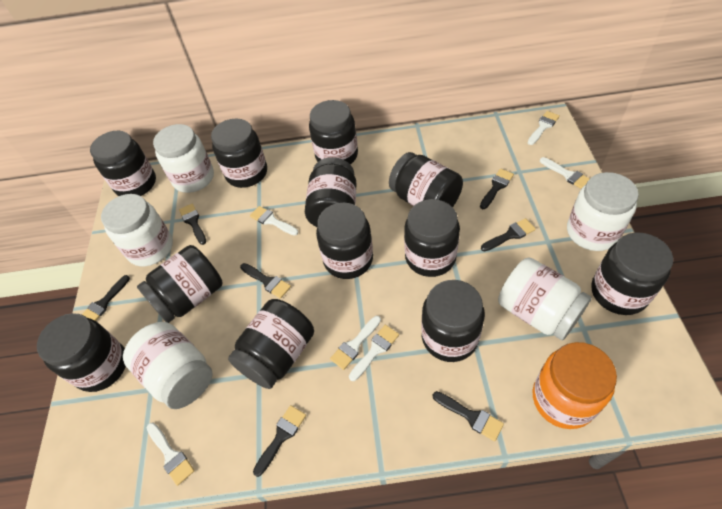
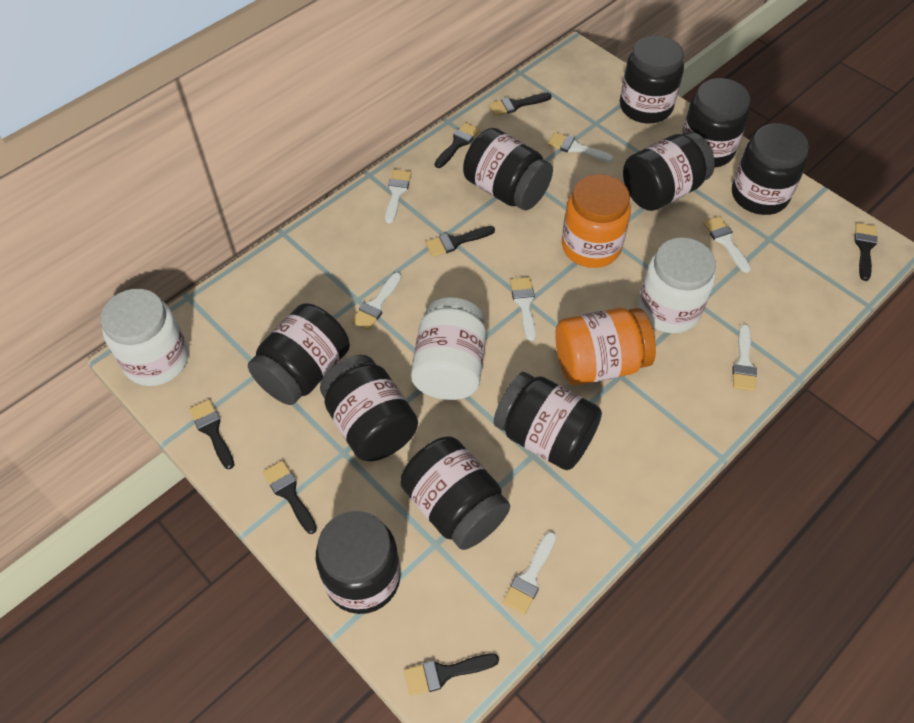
black jar: 12 -> 10
orange jar: 1 -> 2
white brush: 6 -> 7
white jar: 5 -> 3

